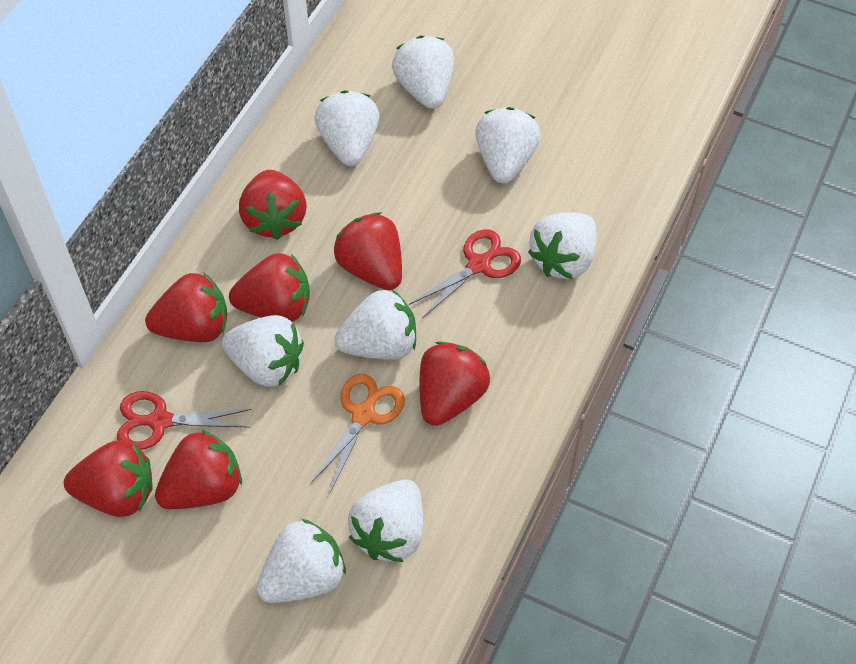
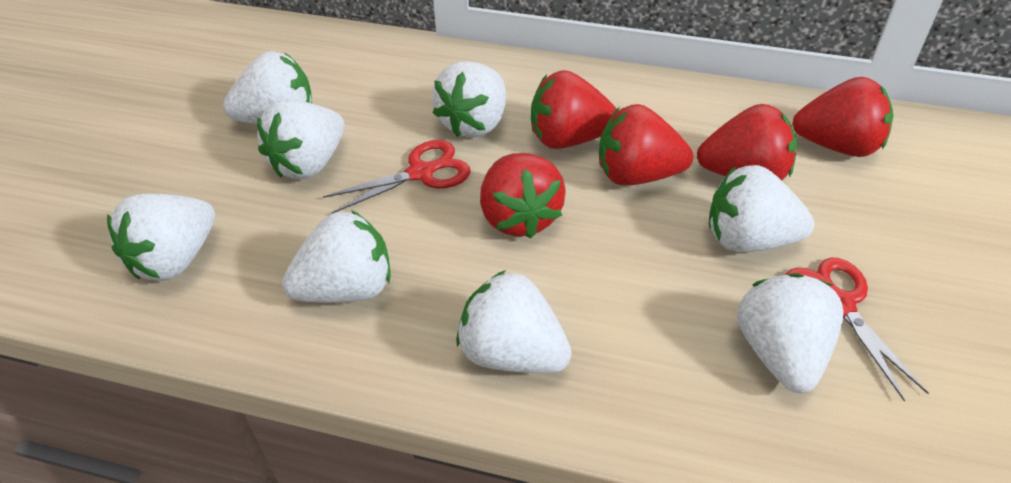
orange scissors: 1 -> 0
red strawberry: 7 -> 5

